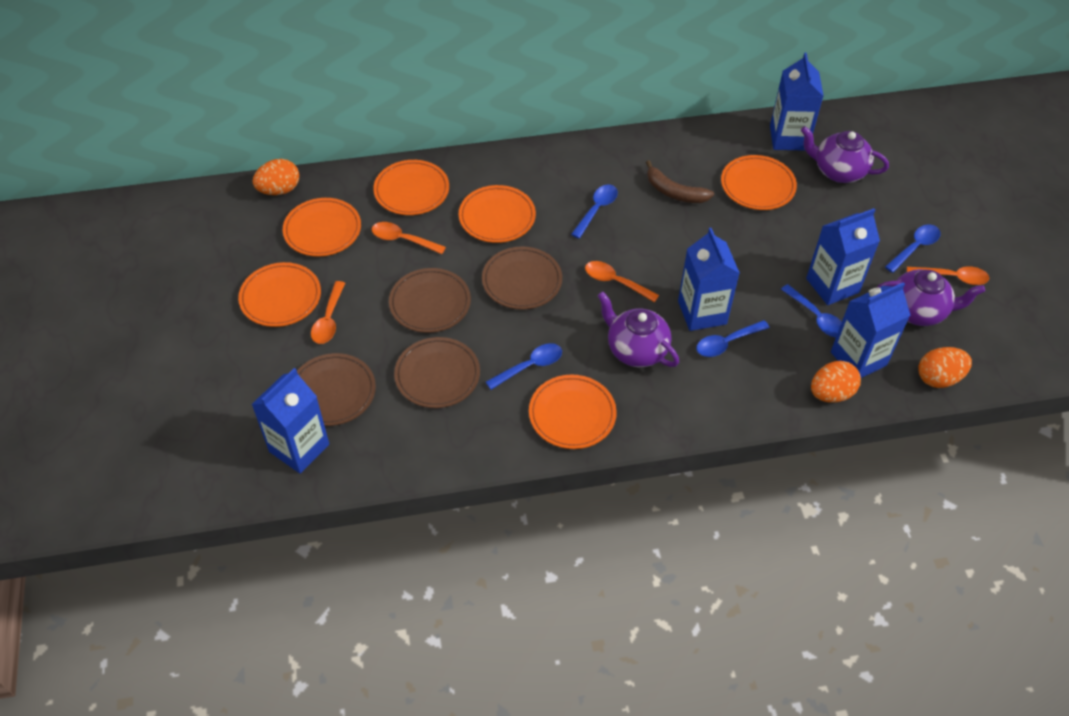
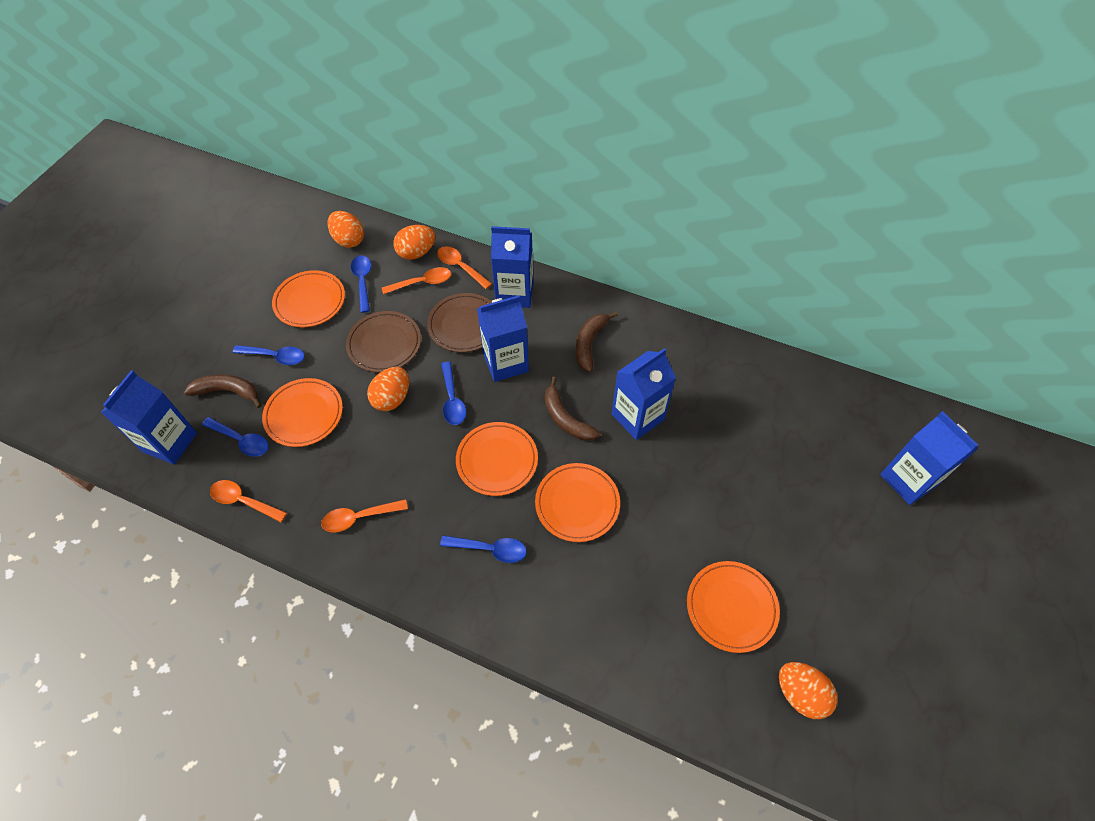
brown banana: 1 -> 3
brown plate: 4 -> 2
orange egg: 3 -> 4
orange plate: 6 -> 5
purple teapot: 3 -> 0

